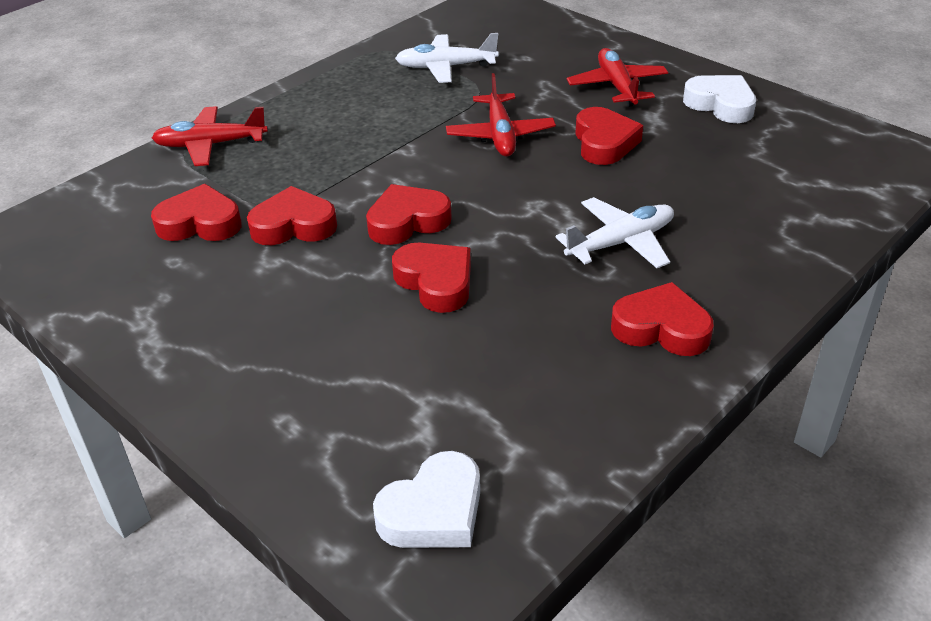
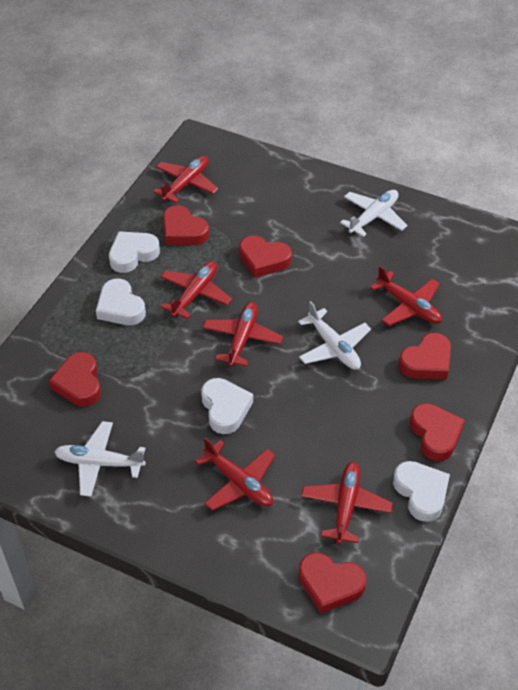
red plane: 3 -> 6
white heart: 2 -> 4
white plane: 2 -> 3

